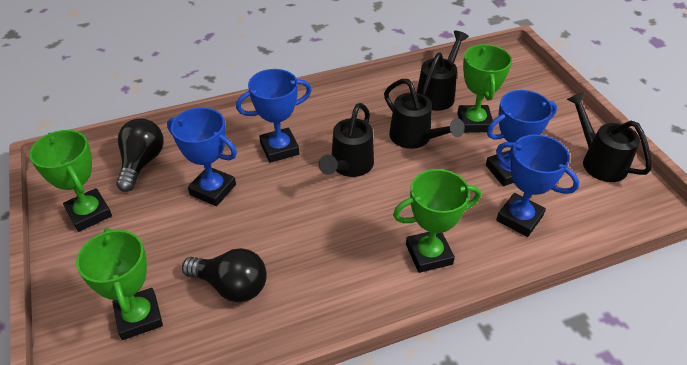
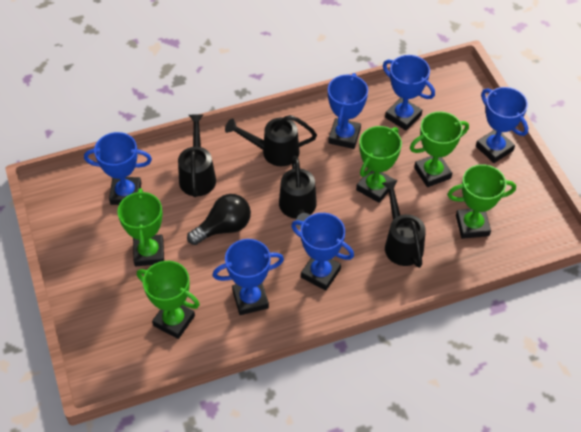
black light bulb: 2 -> 1
blue trophy: 4 -> 6
green trophy: 4 -> 5

